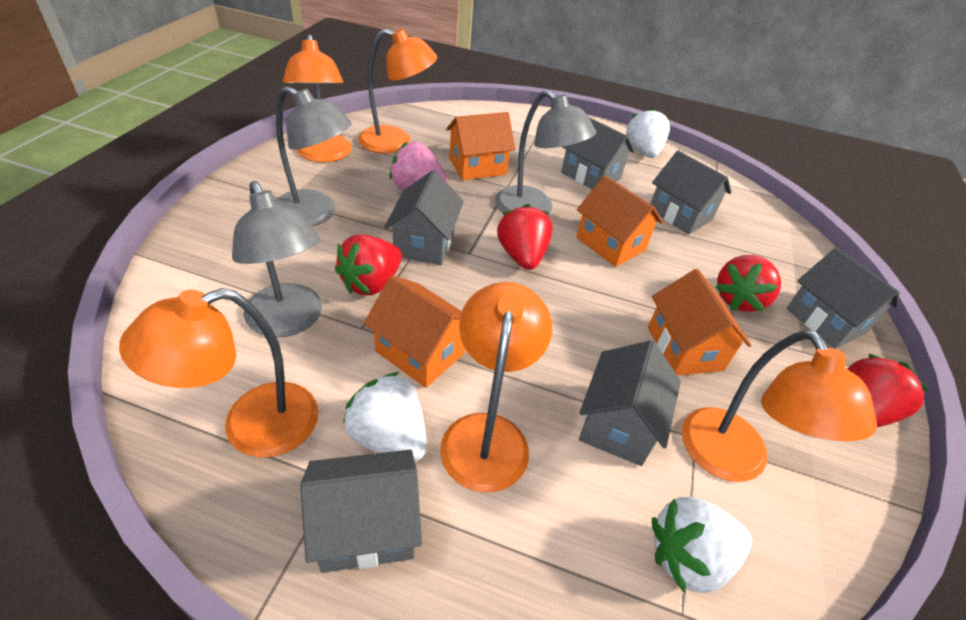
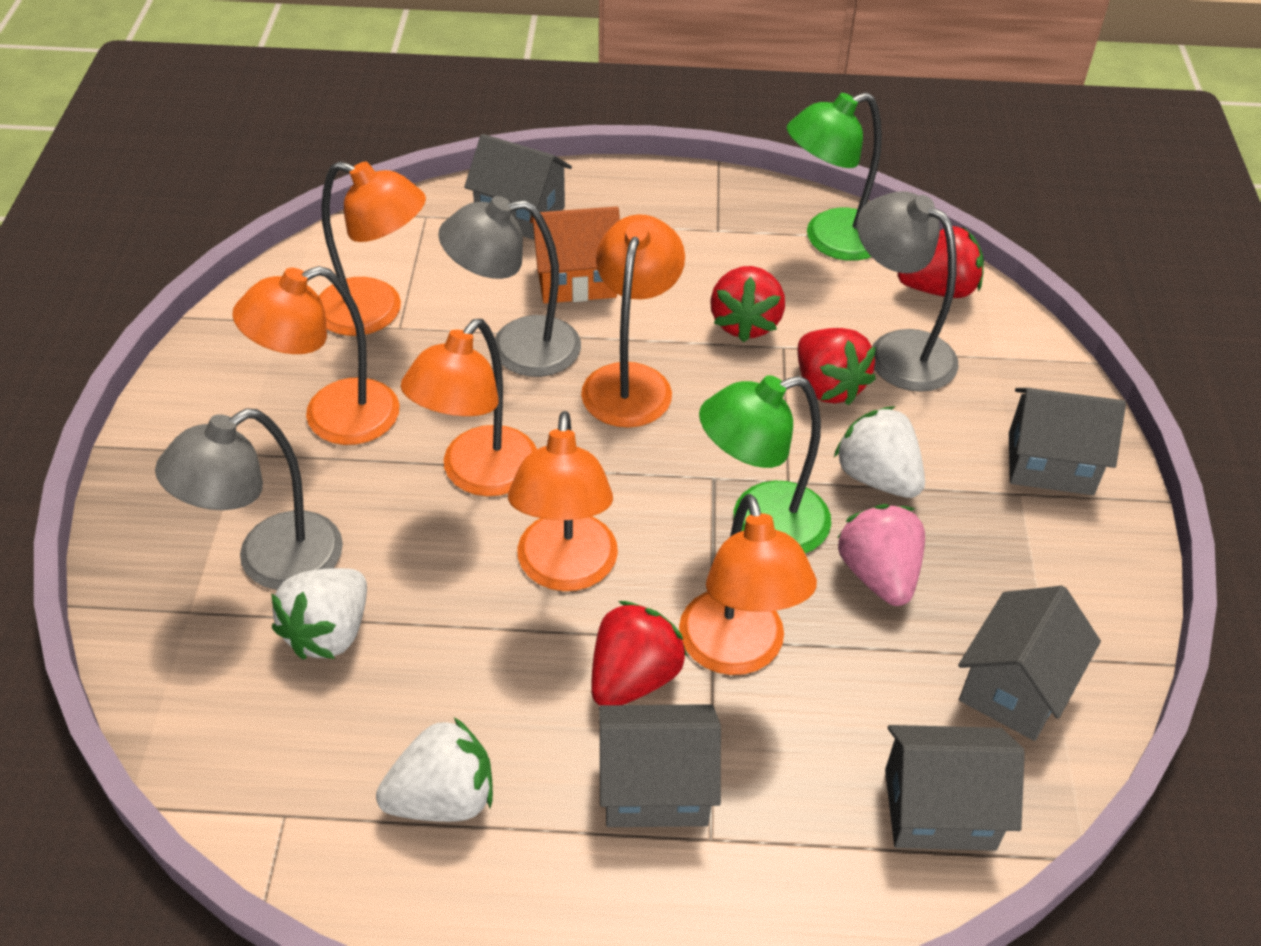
green lamp: 0 -> 2
grey house: 6 -> 5
orange house: 4 -> 1
orange lamp: 5 -> 6

